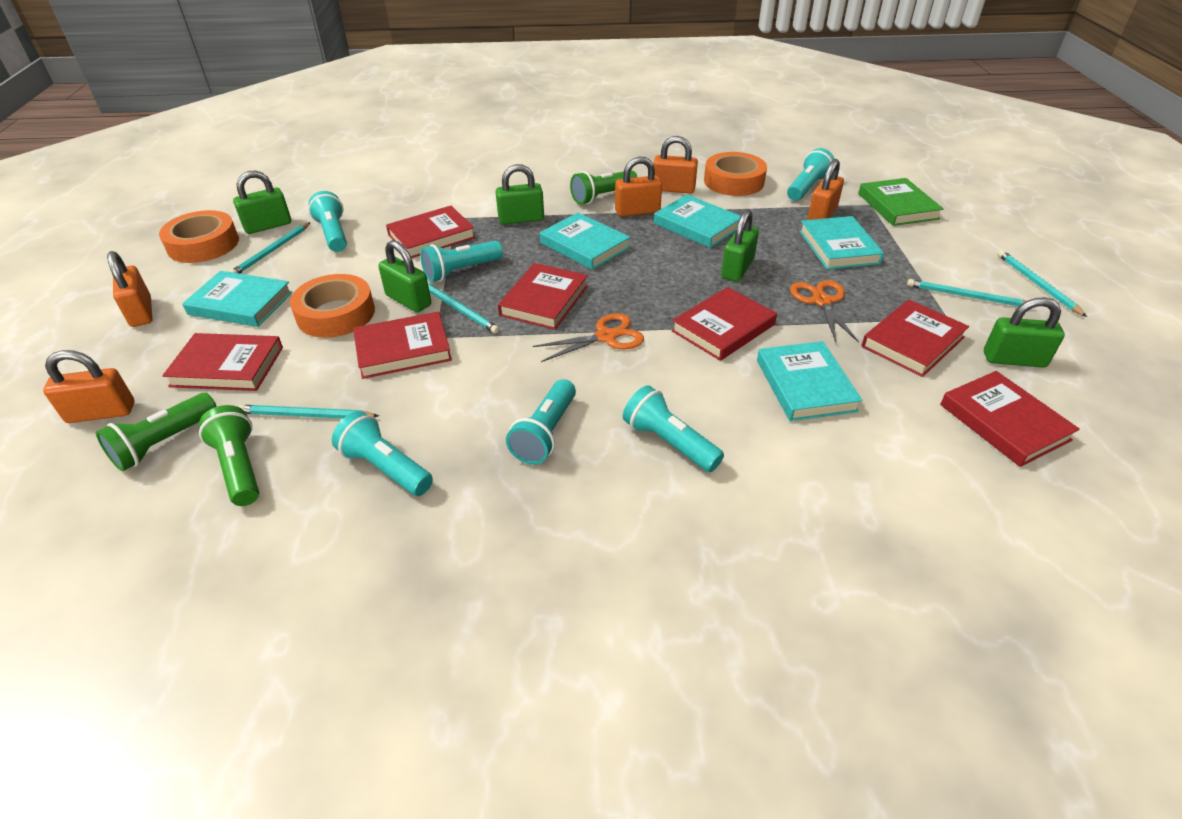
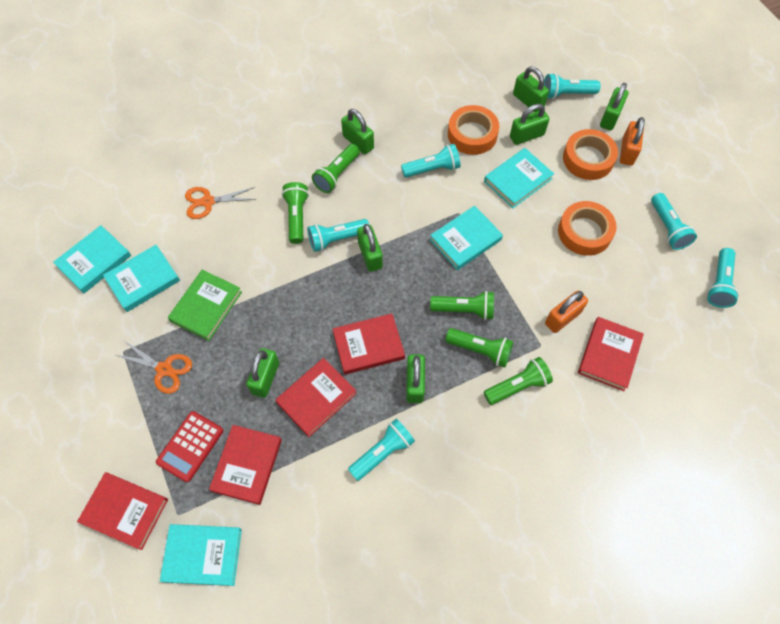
green flashlight: 3 -> 5
green padlock: 5 -> 7
orange padlock: 5 -> 2
red book: 7 -> 5
red calculator: 0 -> 1
turquoise pencil: 5 -> 0

